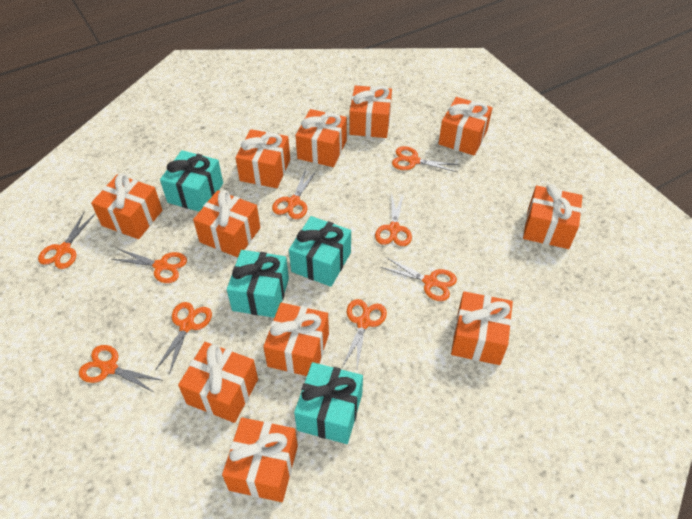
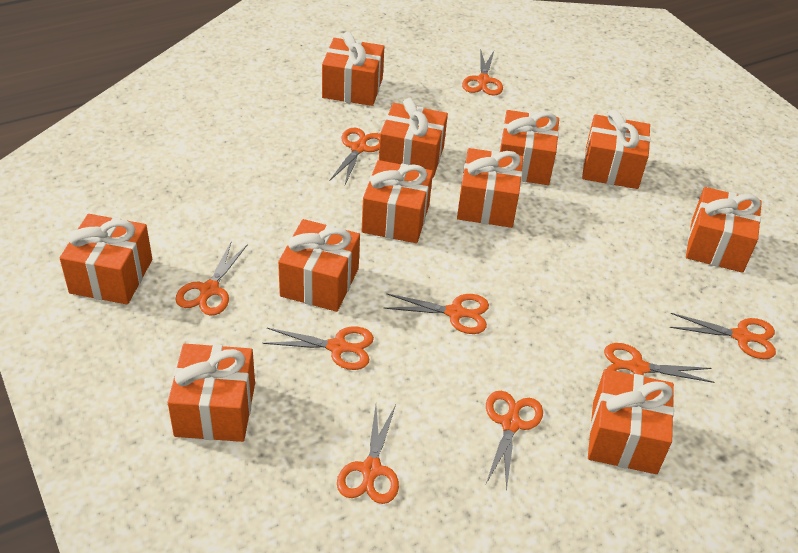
turquoise gift: 4 -> 0

